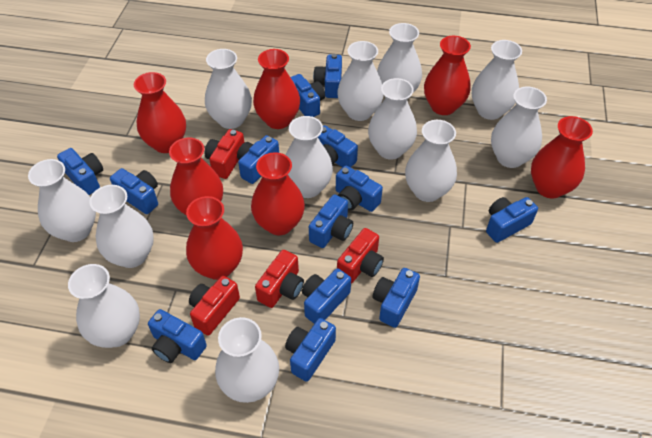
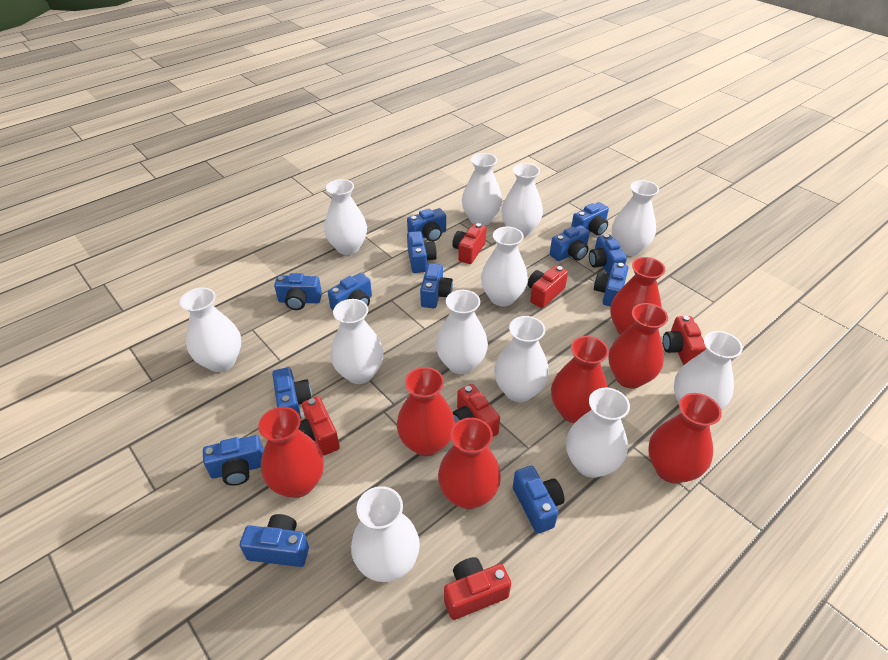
red camera: 4 -> 6

